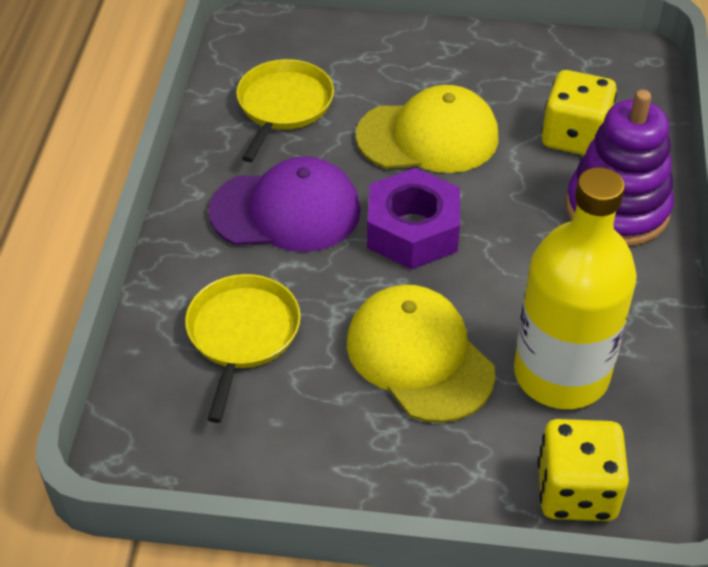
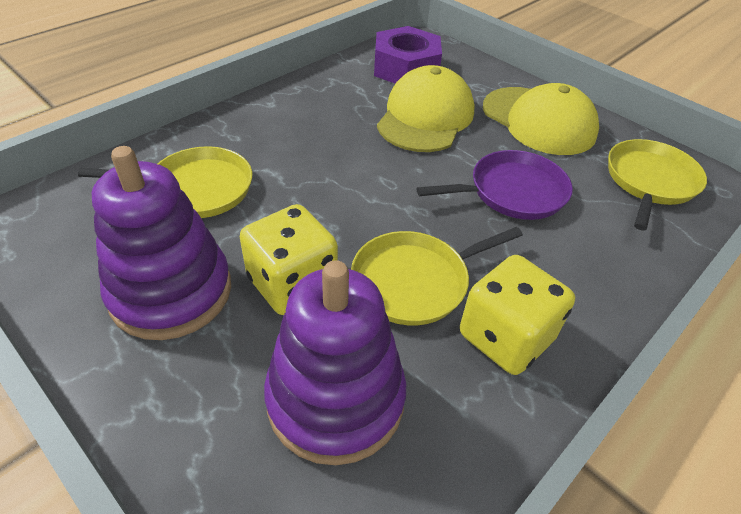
purple cap: 1 -> 0
purple pan: 0 -> 1
purple stacking toy: 1 -> 2
yellow bottle: 1 -> 0
yellow pan: 2 -> 3

